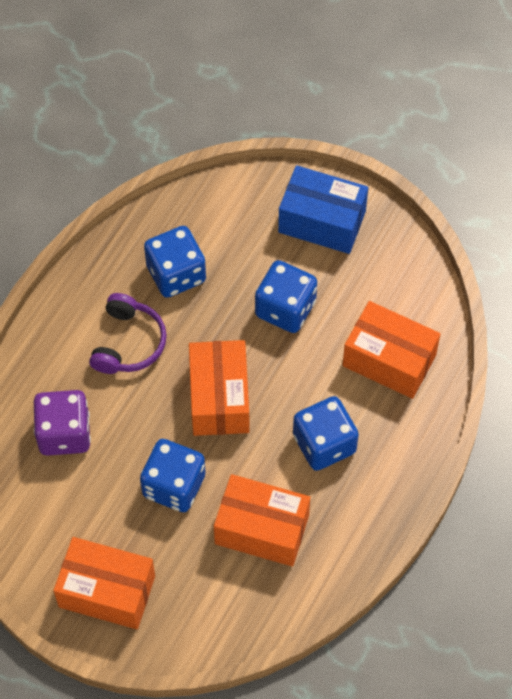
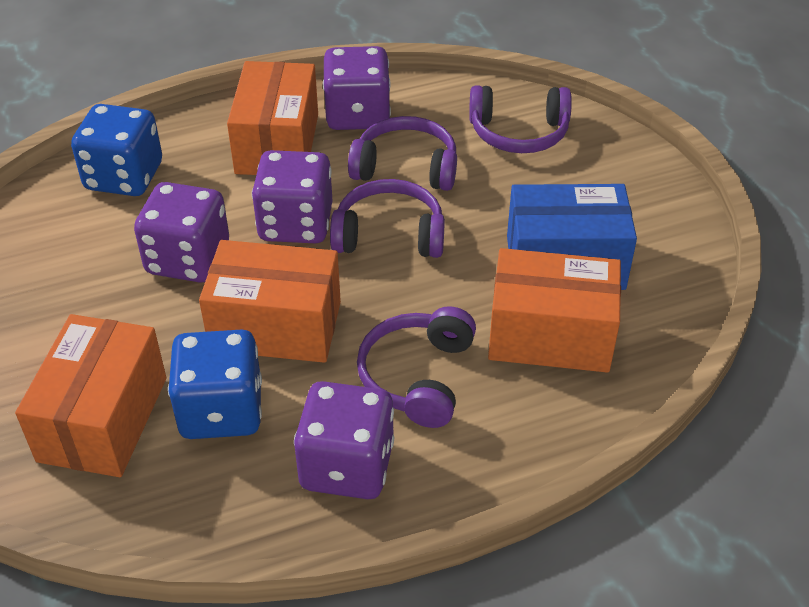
blue dice: 4 -> 2
purple dice: 1 -> 4
purple headphones: 1 -> 4

